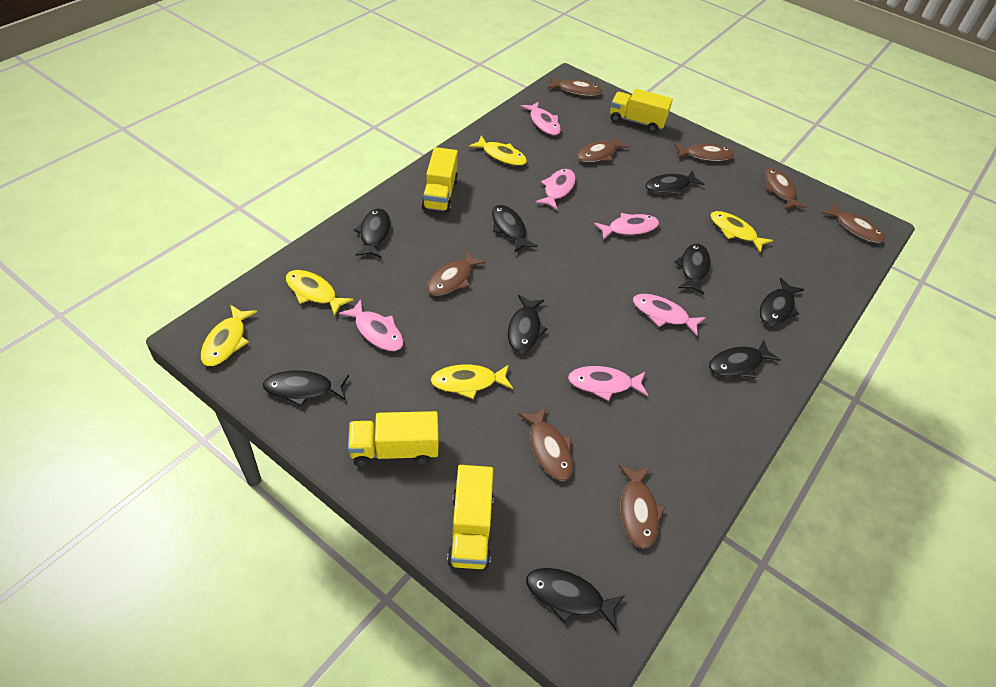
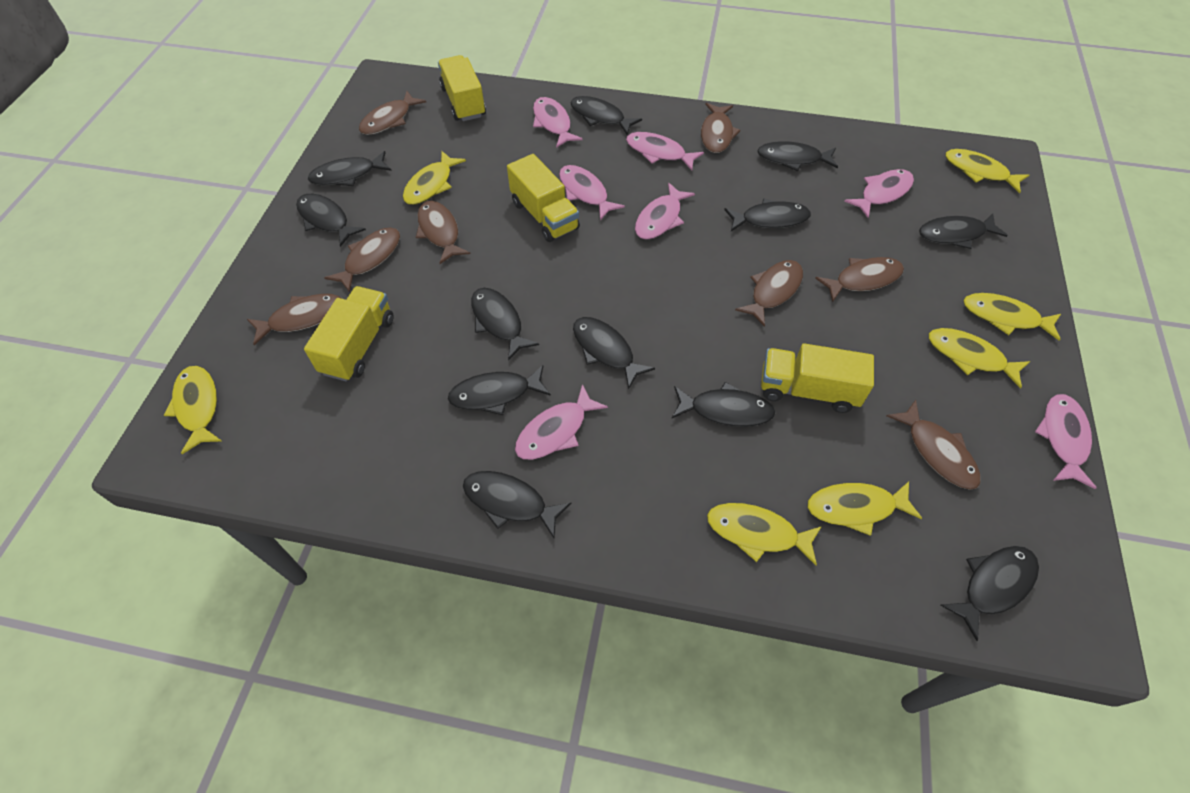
black fish: 9 -> 12
pink fish: 6 -> 7
yellow fish: 5 -> 7

